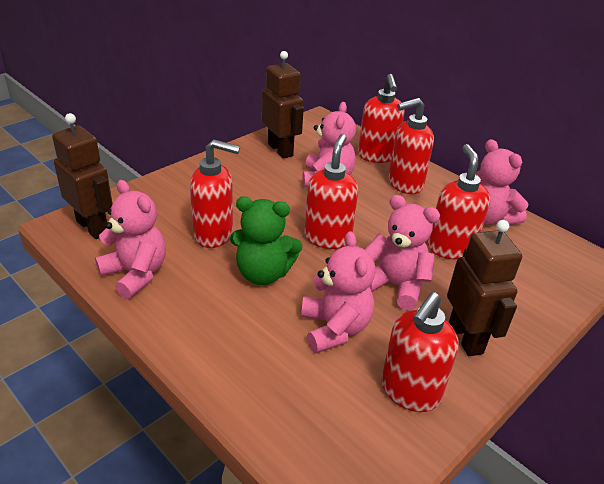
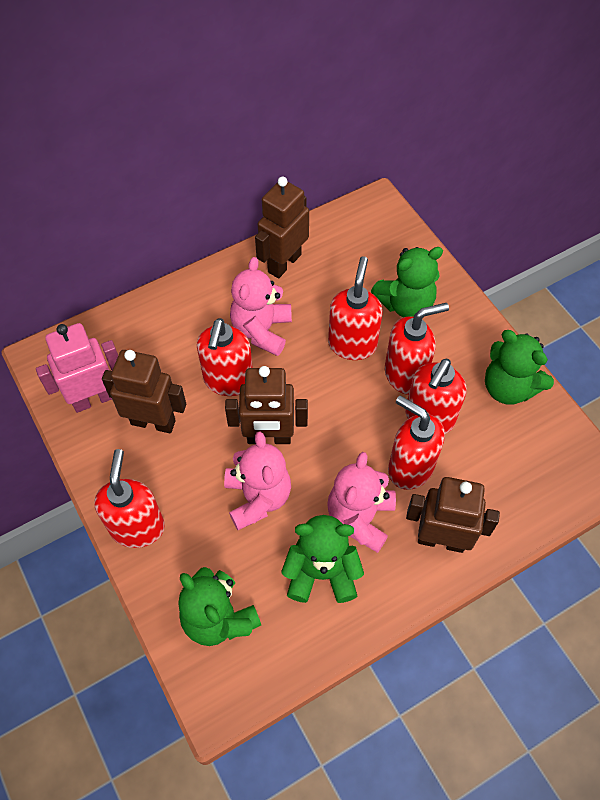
brown robot: 3 -> 4
green teddy bear: 1 -> 4
pink robot: 0 -> 1
pink teddy bear: 5 -> 3

